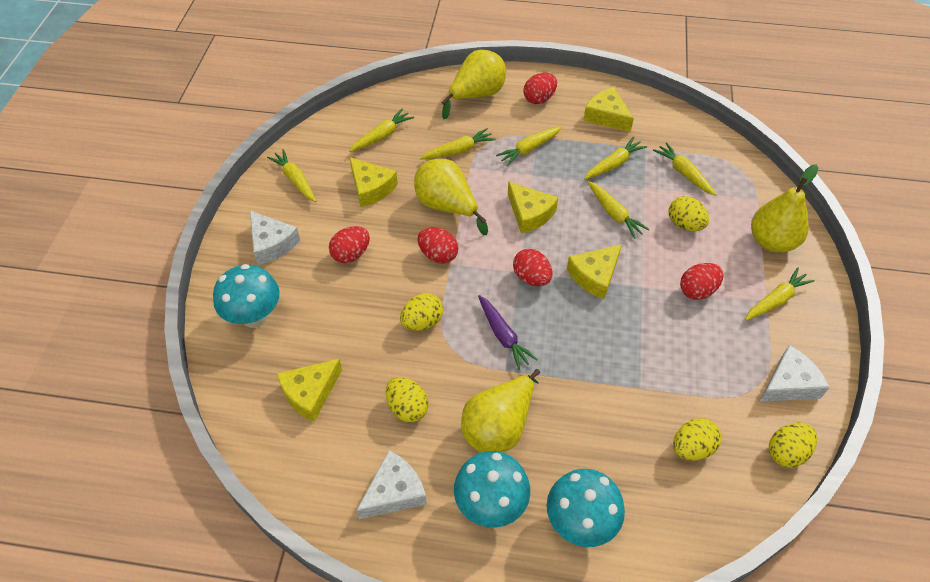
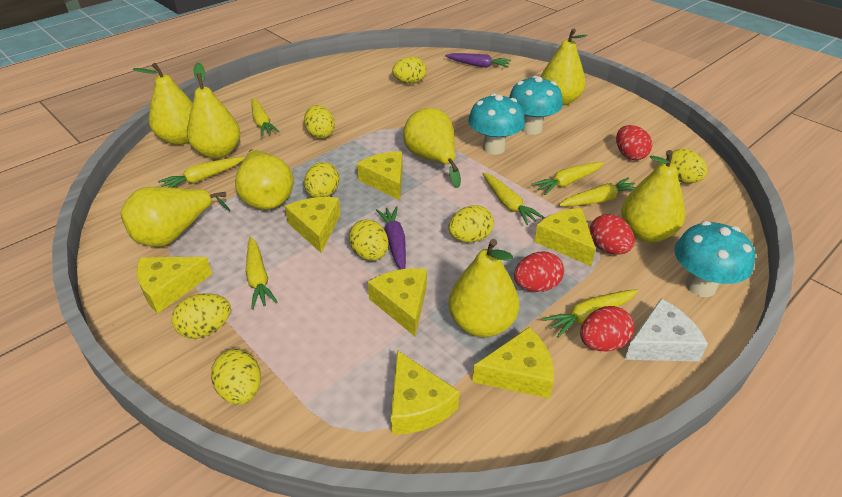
purple carrot: 1 -> 2
red egg: 5 -> 4
white cheese: 3 -> 1
yellow carrot: 8 -> 7
yellow cheese: 5 -> 7
yellow egg: 5 -> 8
yellow pear: 4 -> 8

